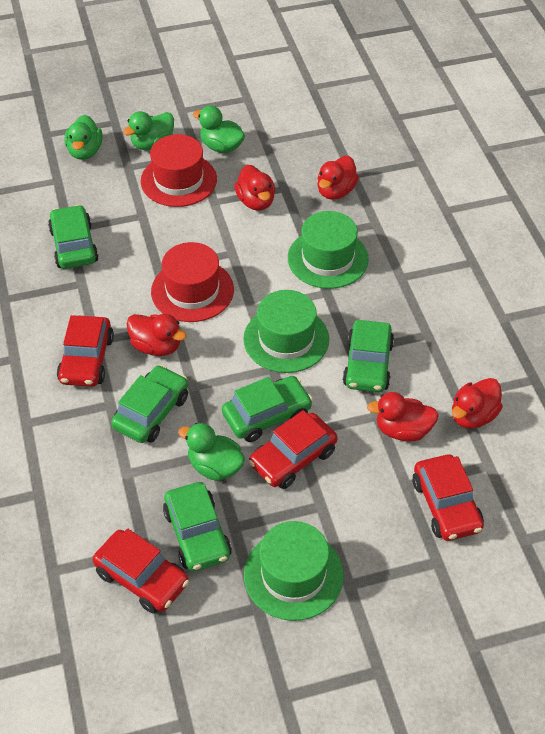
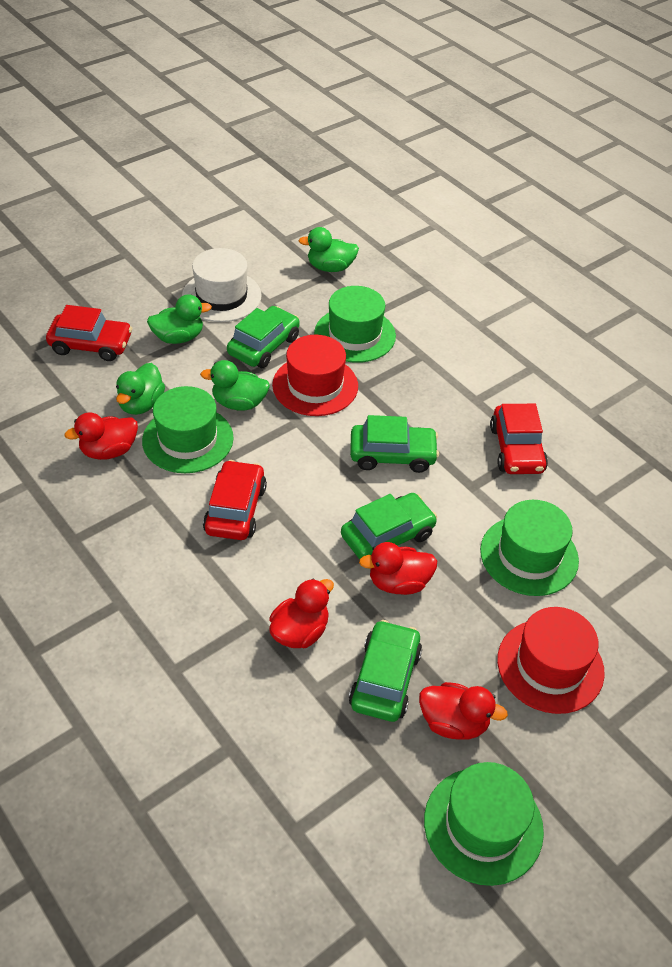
green car: 5 -> 4
green hat: 3 -> 4
red car: 4 -> 3
red duck: 5 -> 4
white hat: 0 -> 1

